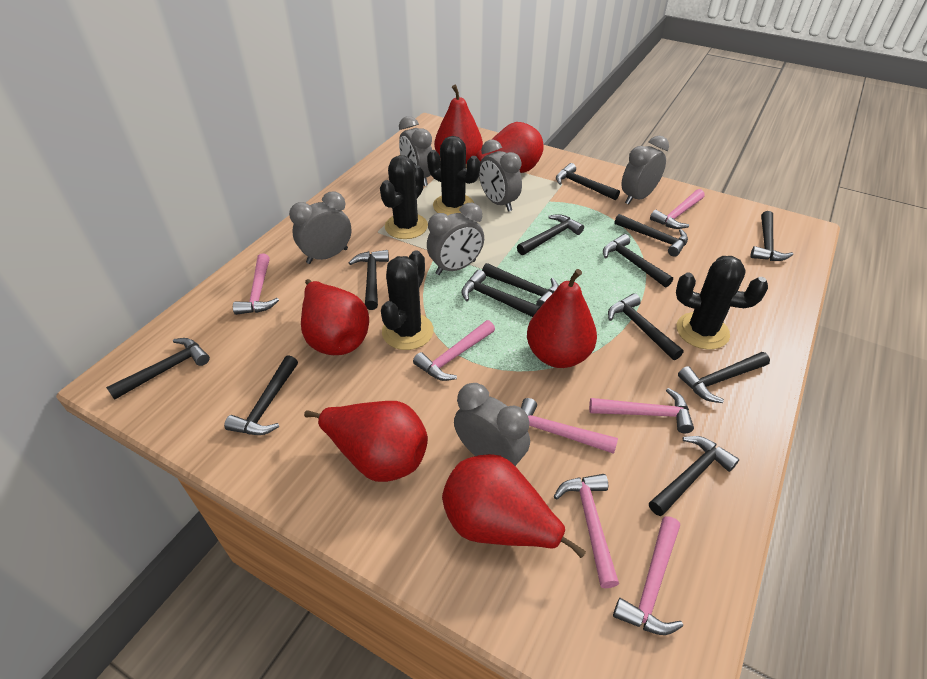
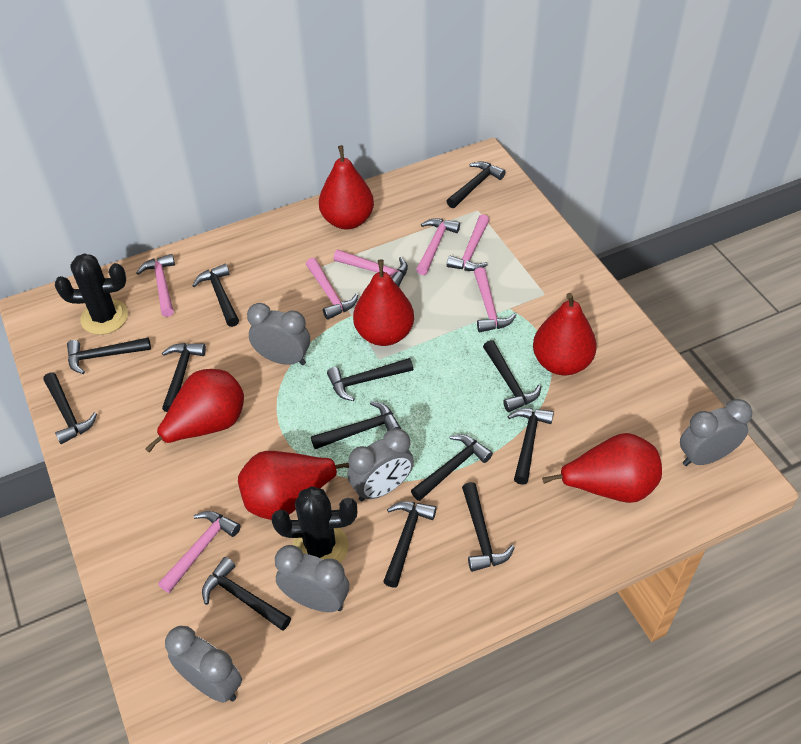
black cactus: 4 -> 2
grey clock: 6 -> 5

